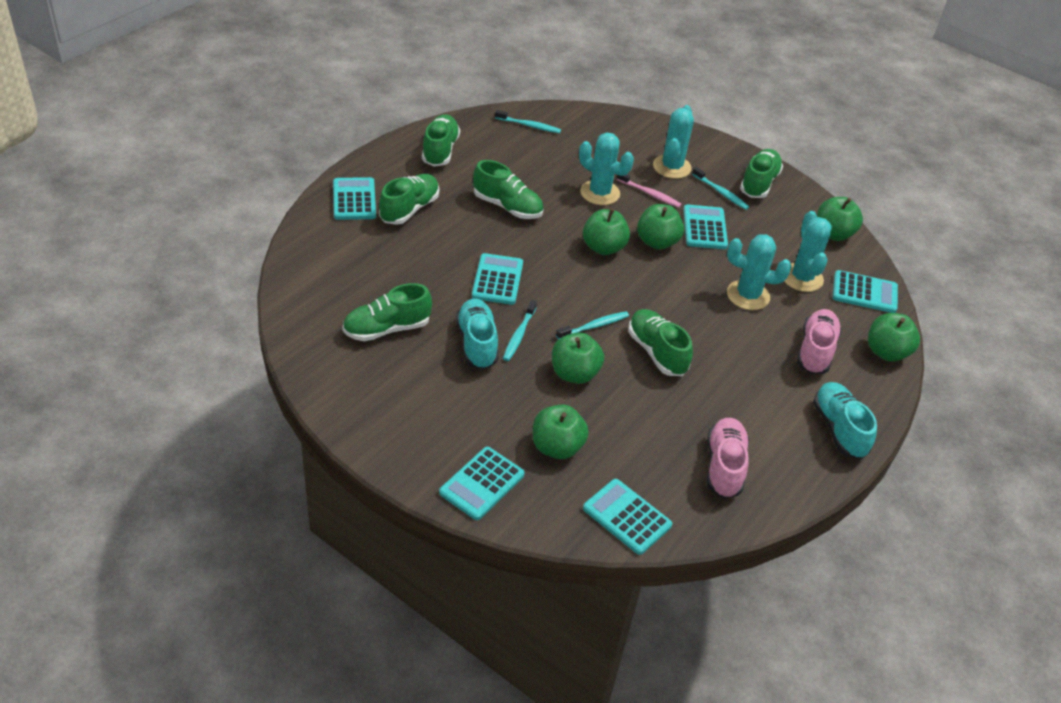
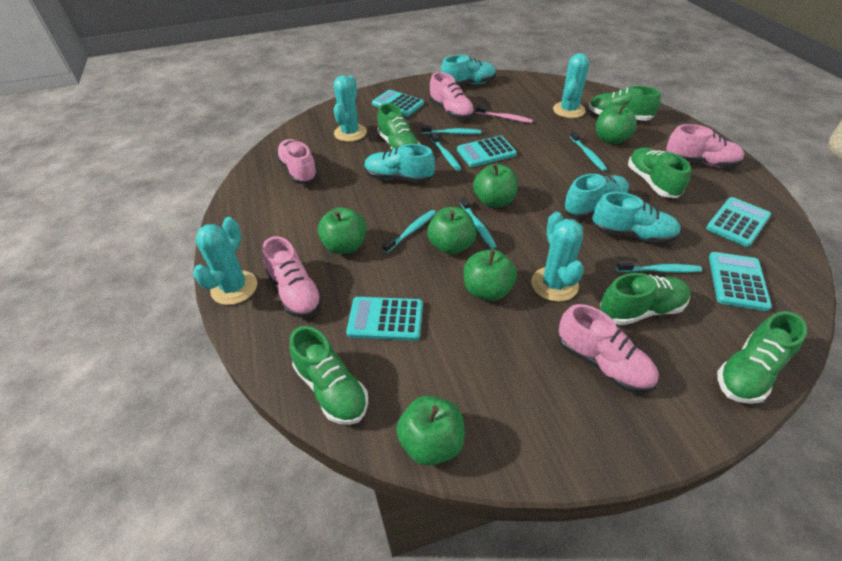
pink shoe: 2 -> 5
turquoise calculator: 6 -> 5
turquoise shoe: 2 -> 4
turquoise toothbrush: 4 -> 6

